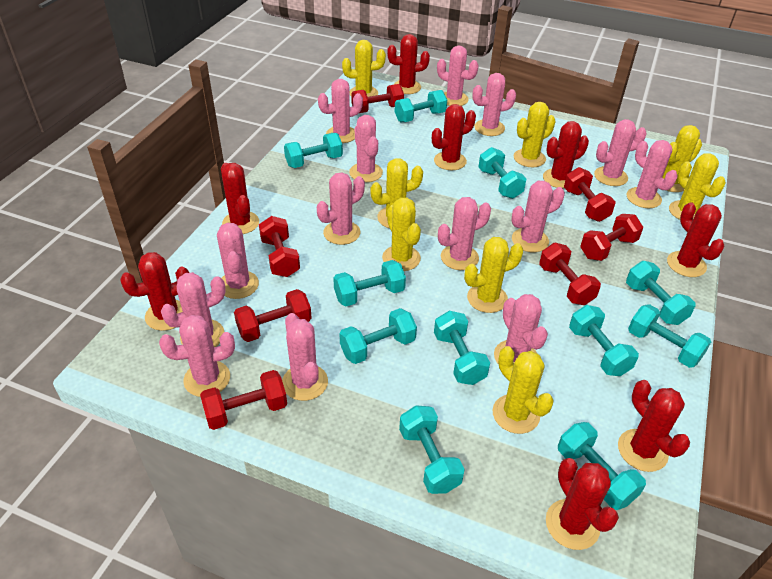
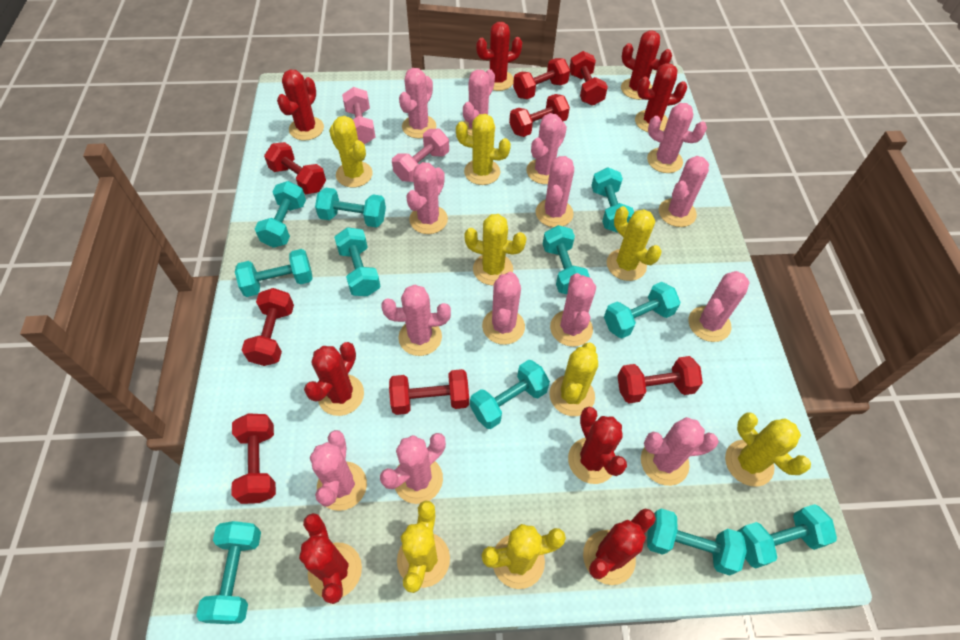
pink dumbbell: 0 -> 2
red dumbbell: 7 -> 8

